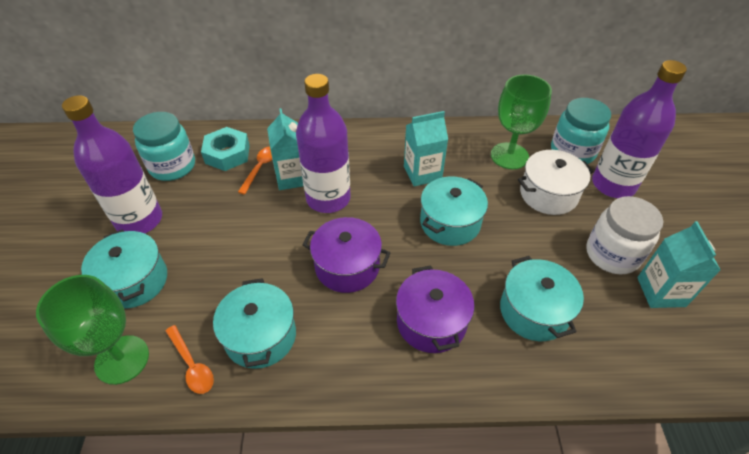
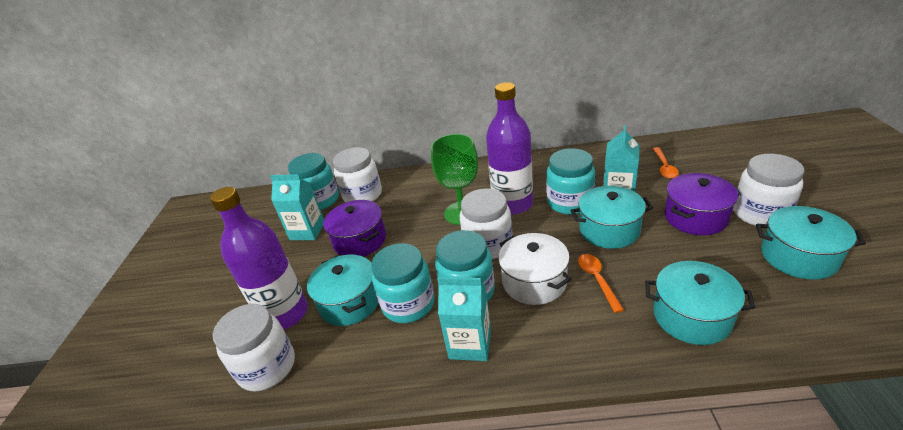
green goblet: 2 -> 1
purple bottle: 3 -> 2
turquoise jar: 2 -> 4
turquoise nut: 1 -> 0
white jar: 1 -> 4

